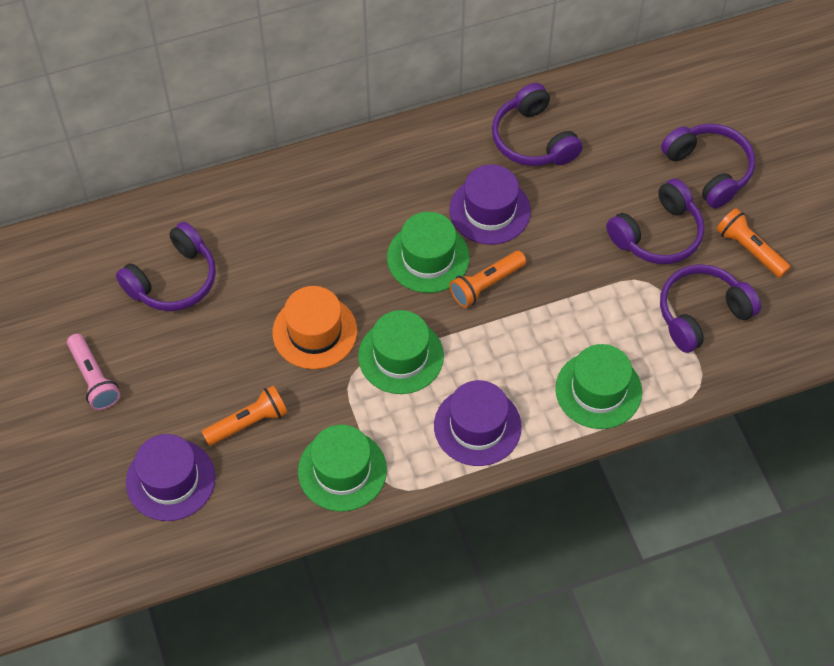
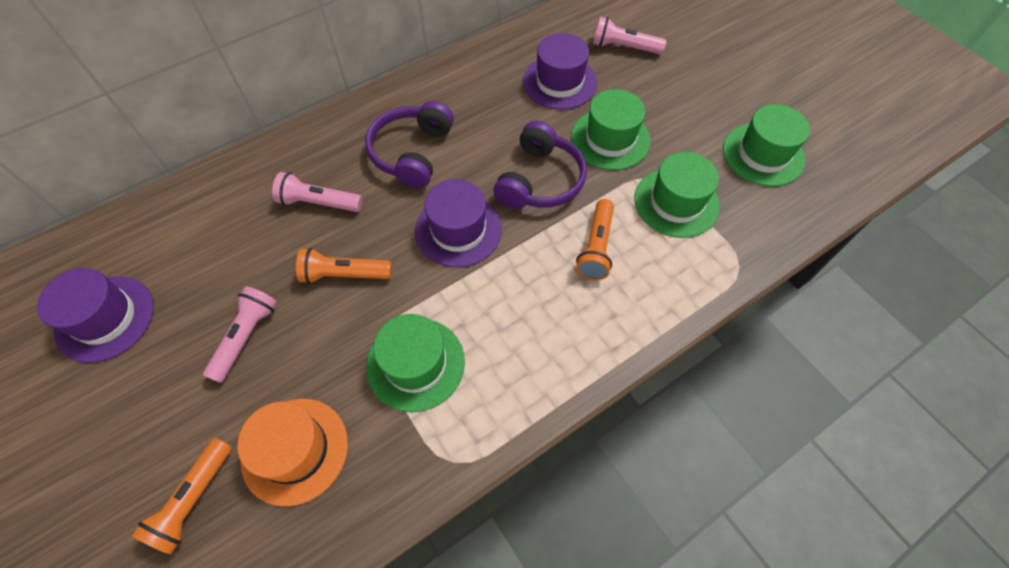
pink flashlight: 1 -> 3
purple headphones: 5 -> 2

